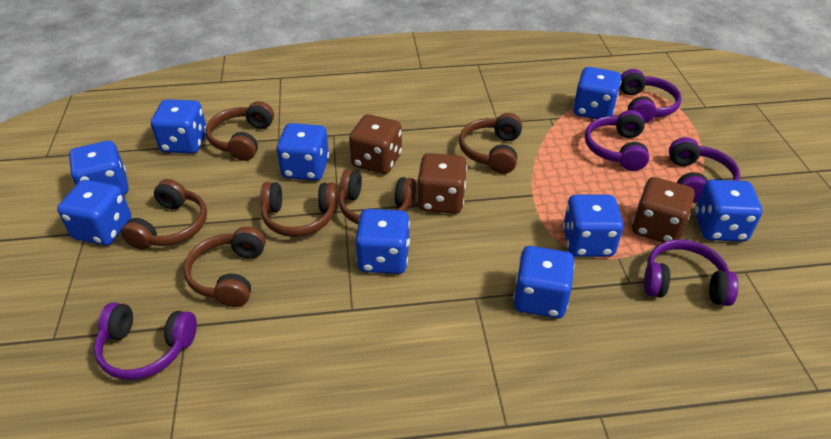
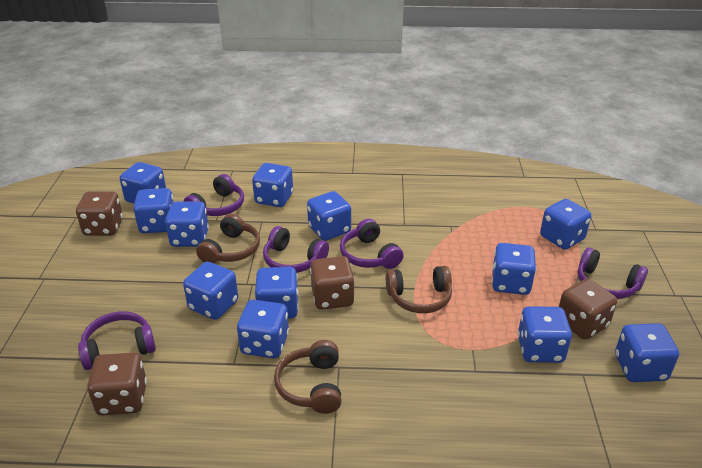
blue dice: 9 -> 12
brown dice: 3 -> 4
brown headphones: 6 -> 3

